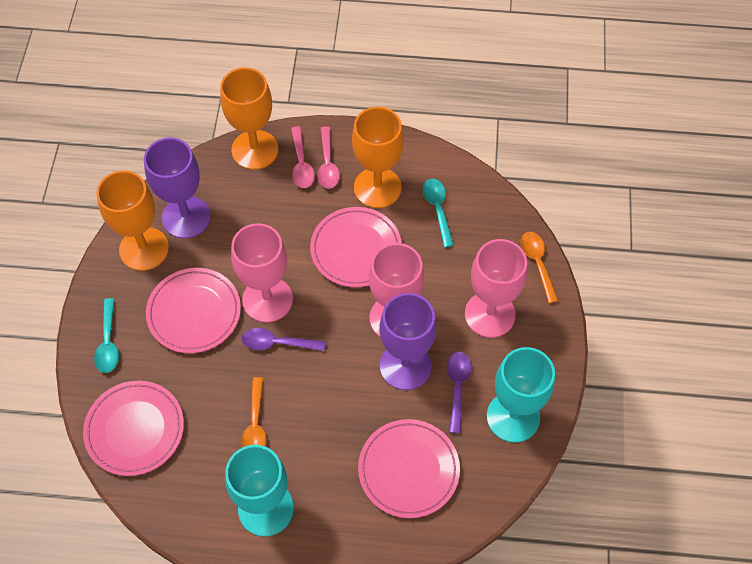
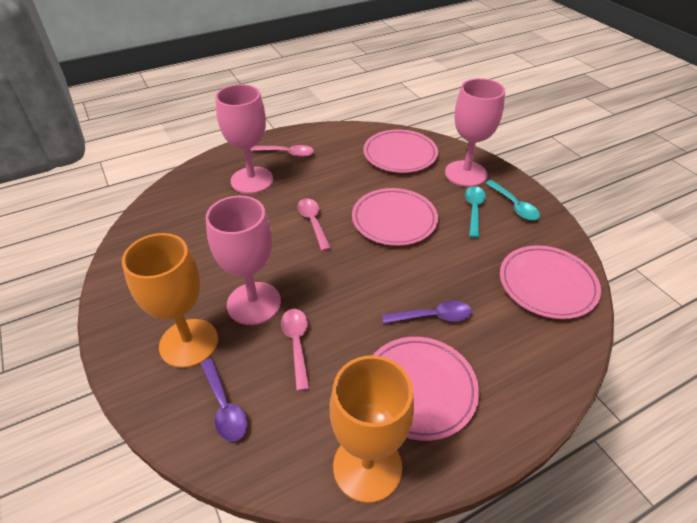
orange goblet: 3 -> 2
orange spoon: 2 -> 0
pink spoon: 2 -> 3
purple goblet: 2 -> 0
turquoise goblet: 2 -> 0

